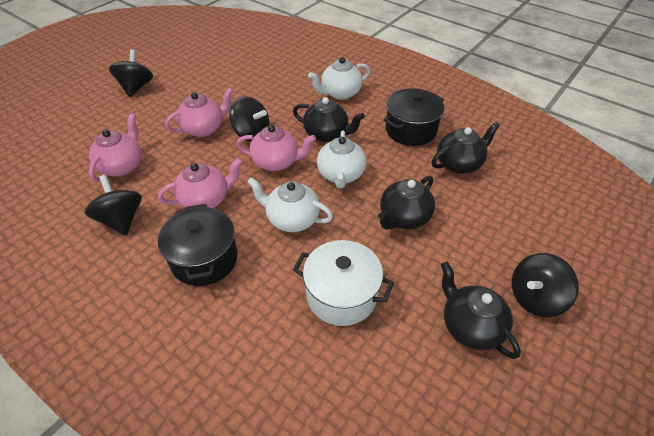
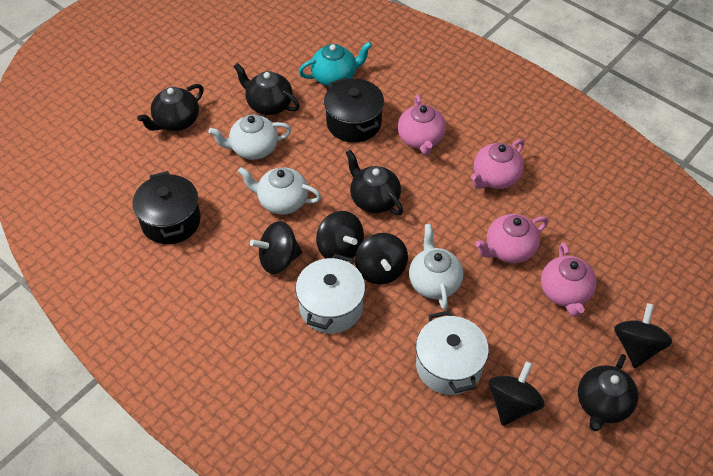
black spinning top: 4 -> 5
turquoise teapot: 0 -> 1
white pot: 1 -> 2

